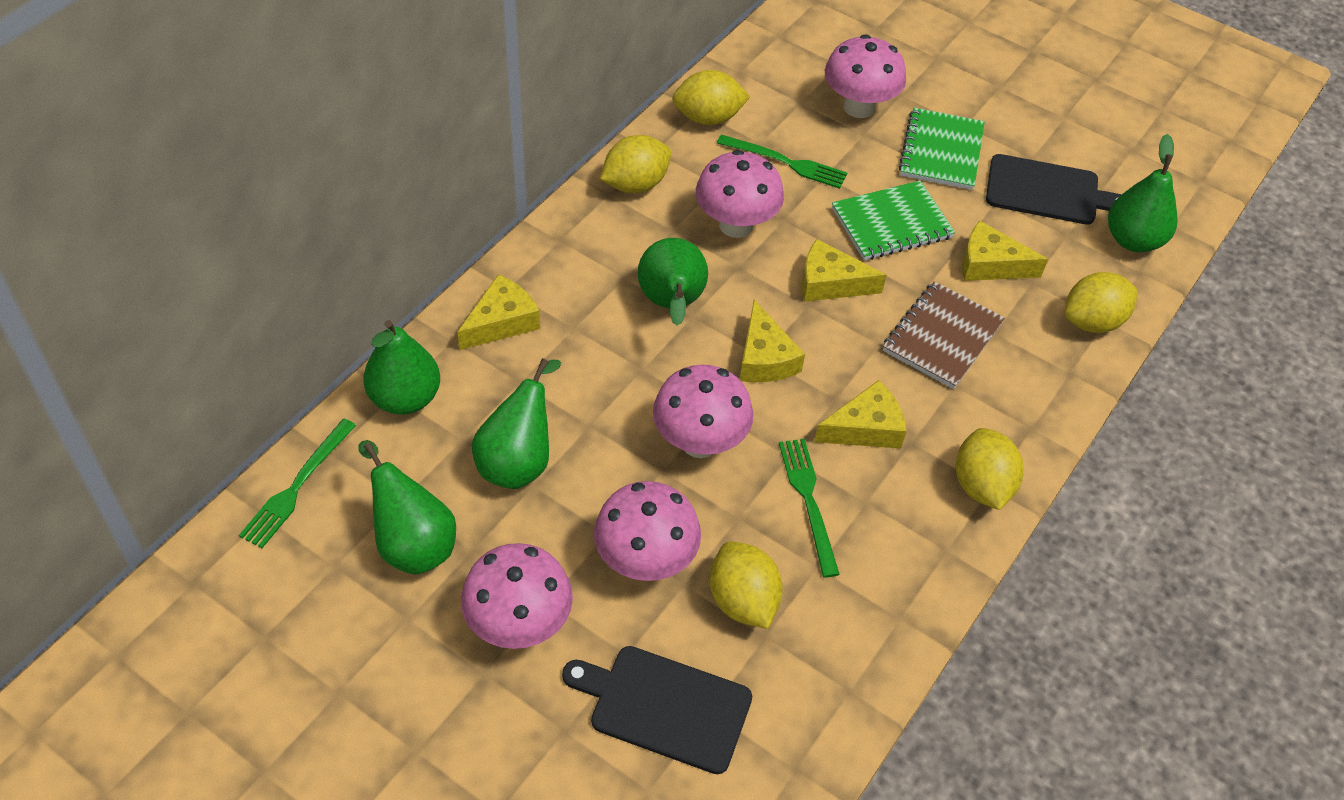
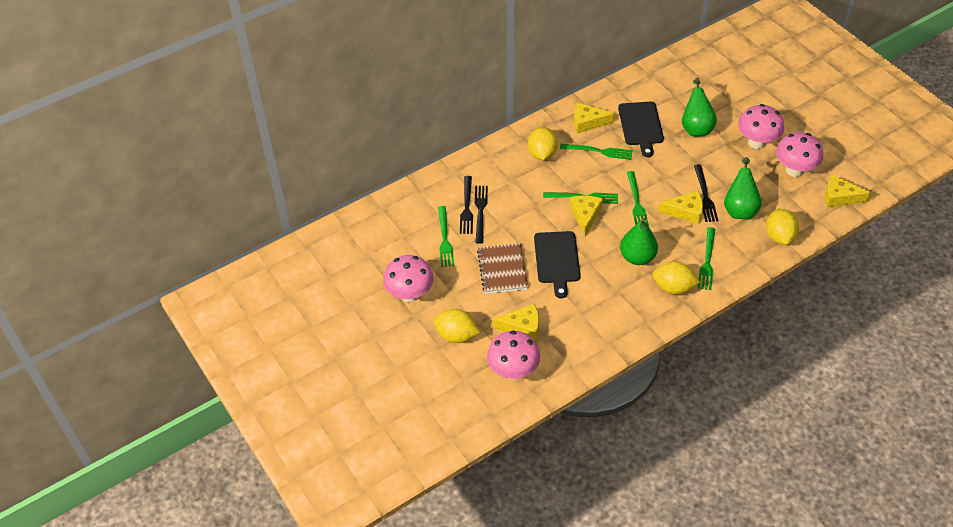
black fork: 0 -> 3
green fork: 3 -> 5
green notebook: 2 -> 0
green pear: 5 -> 3
pink mushroom: 5 -> 4
yellow lemon: 5 -> 4

